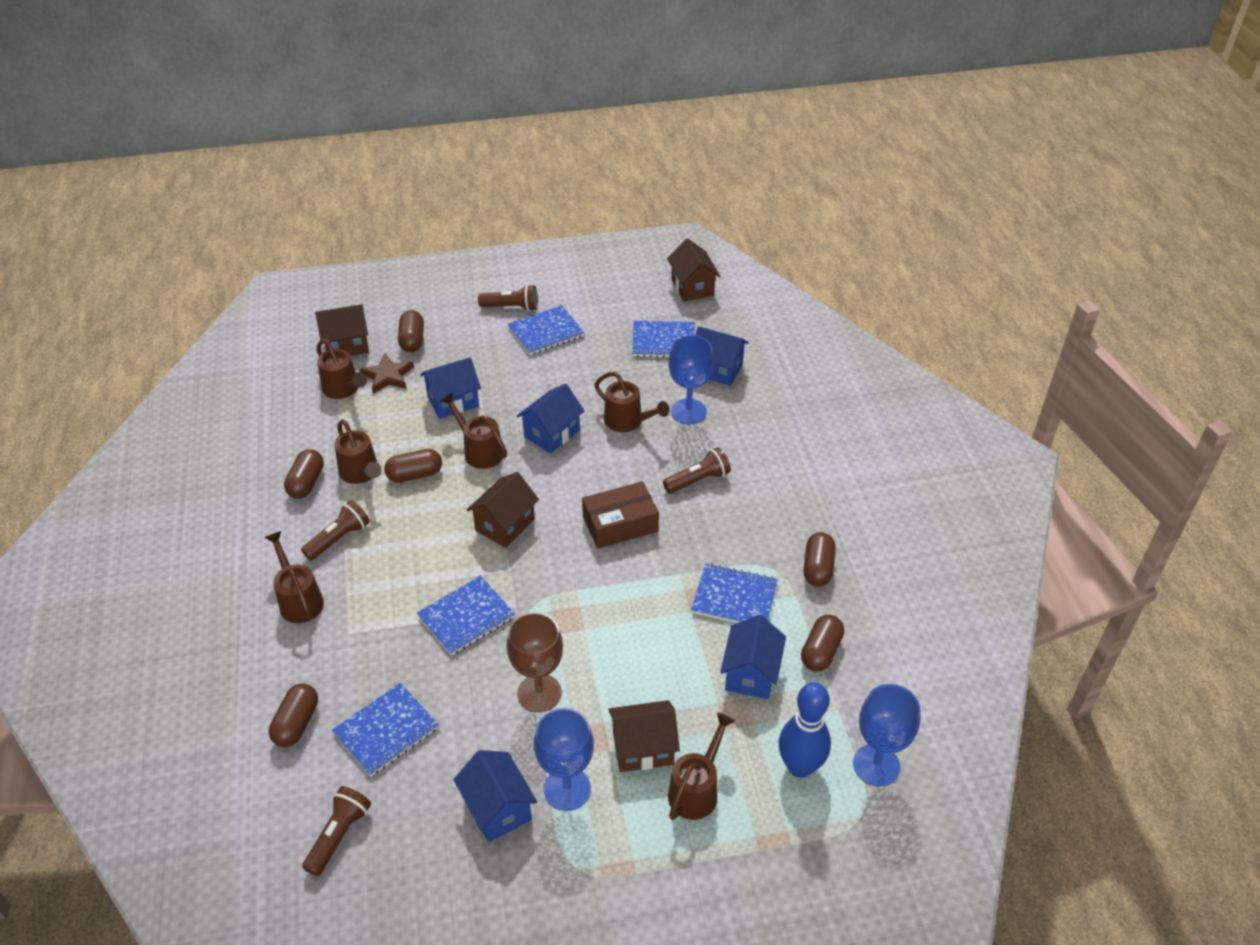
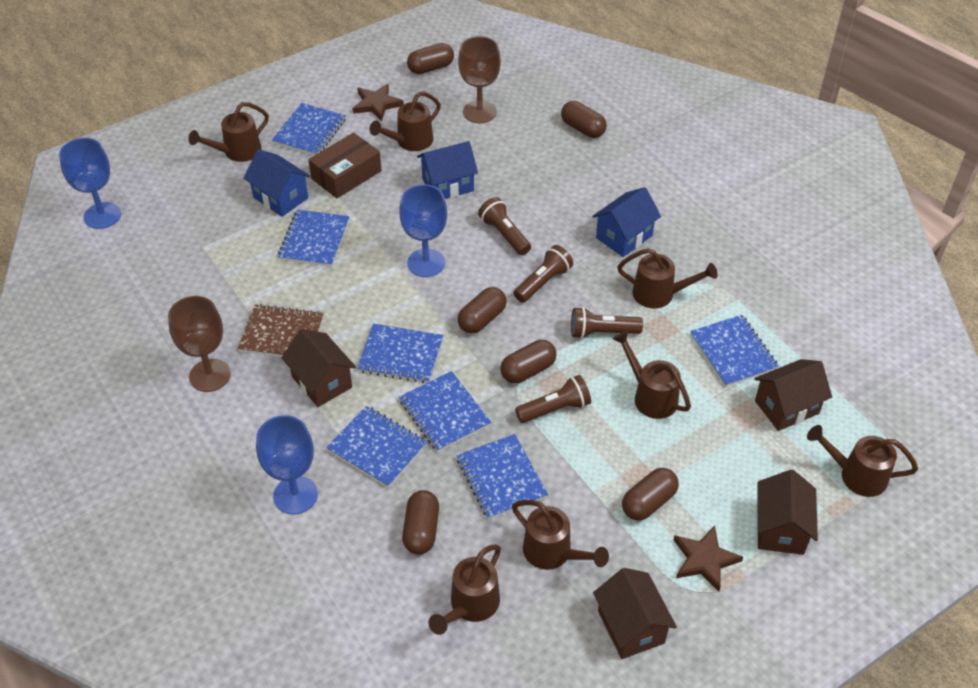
blue bowling pin: 1 -> 0
blue house: 5 -> 3
blue notebook: 5 -> 7
brown goblet: 1 -> 2
brown notebook: 0 -> 1
brown star: 1 -> 2
brown watering can: 6 -> 7

